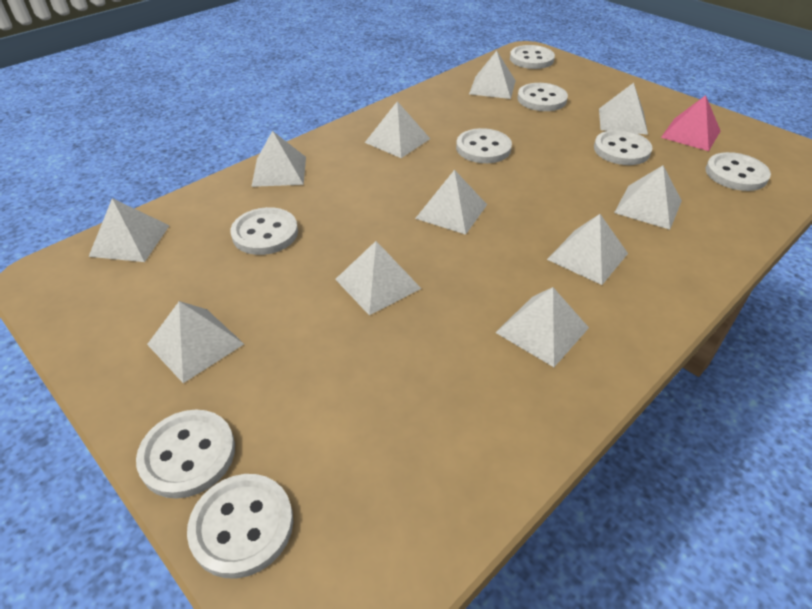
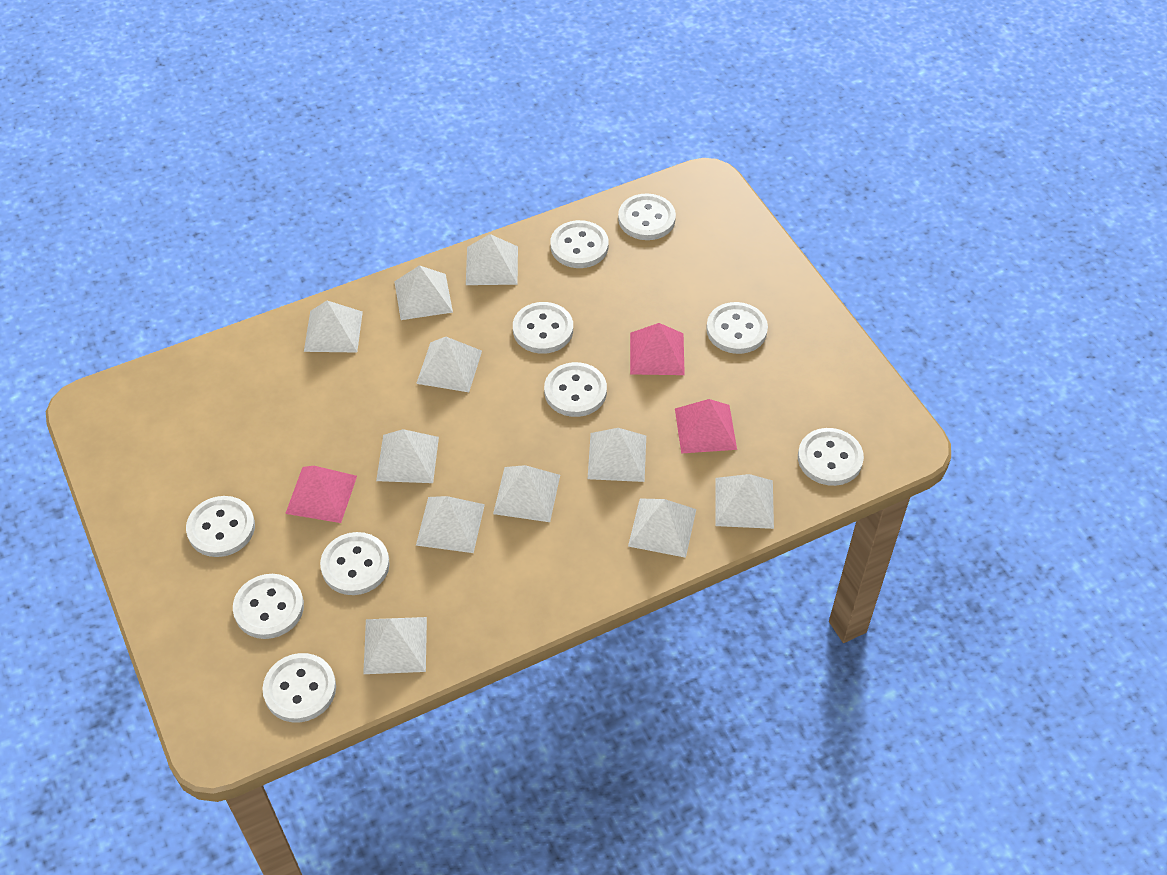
pink pyramid: 1 -> 3
white button: 8 -> 10

